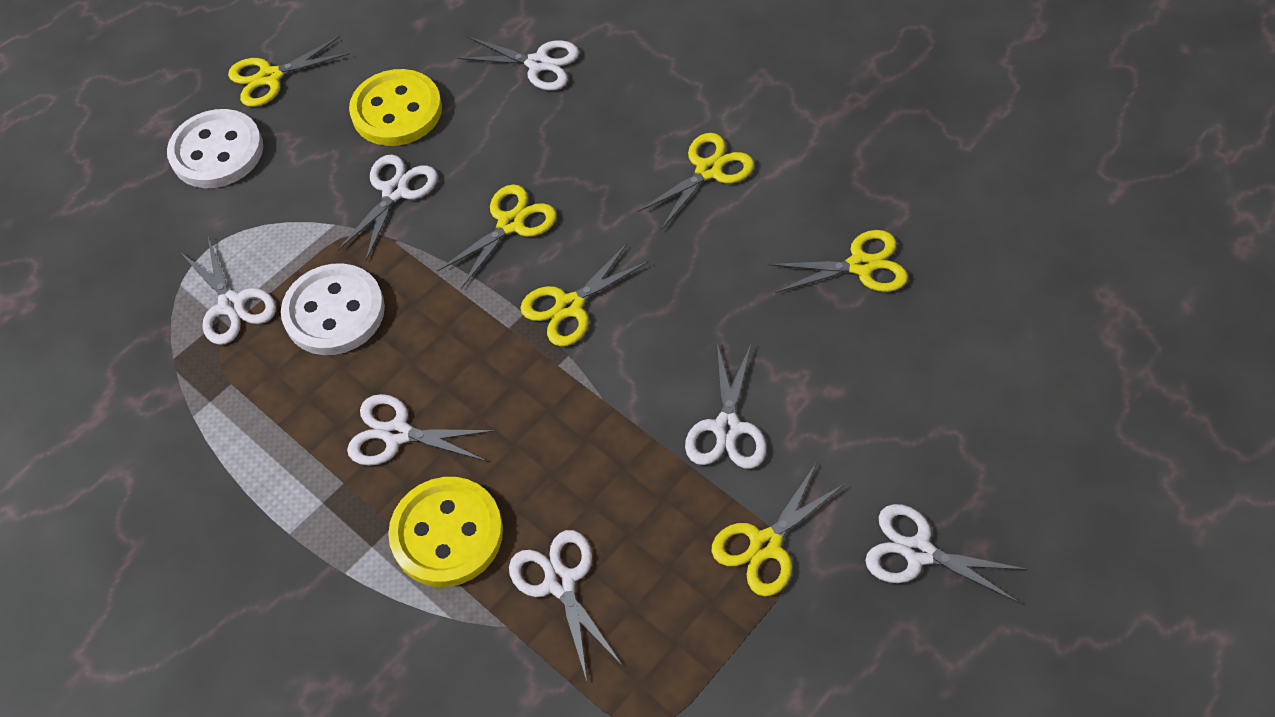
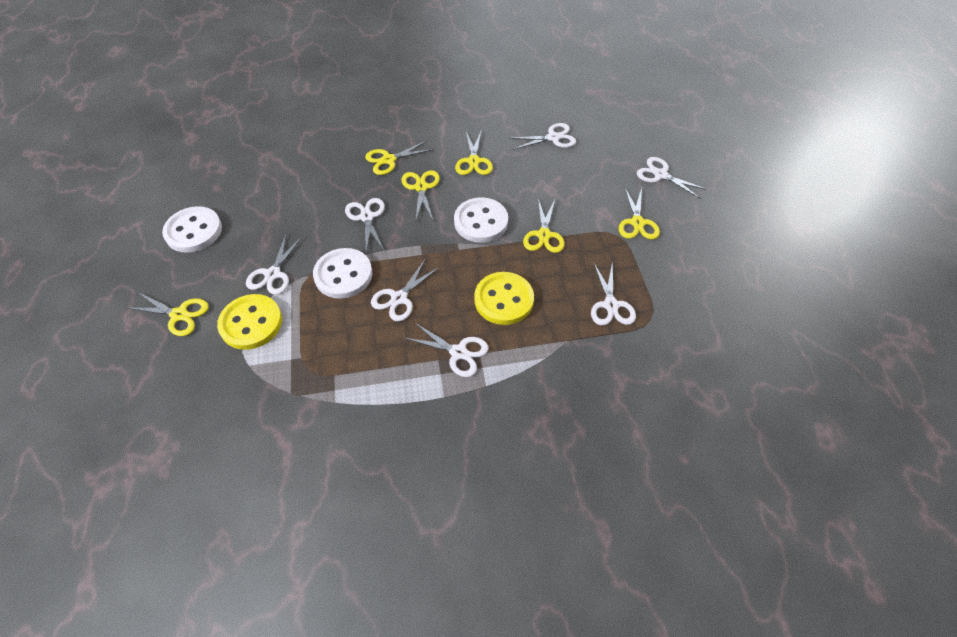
white button: 2 -> 3

